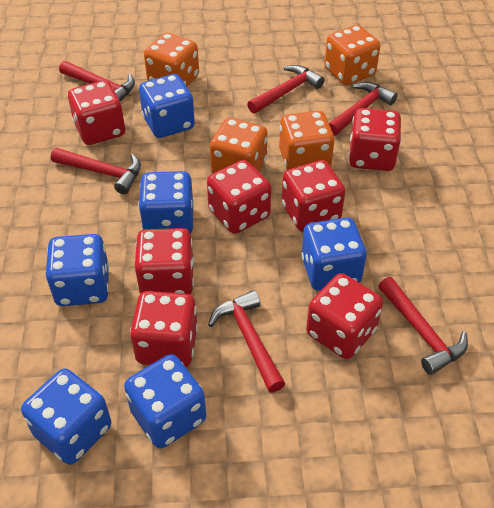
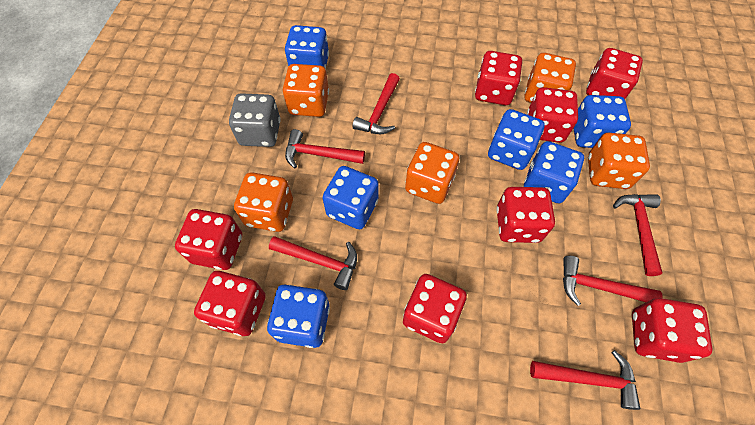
grey dice: 0 -> 1
orange dice: 4 -> 5
red dice: 7 -> 8

